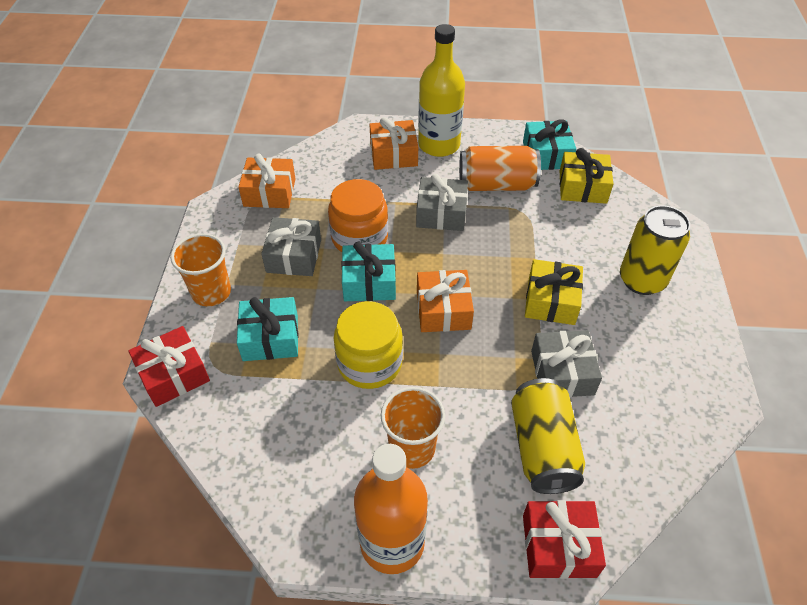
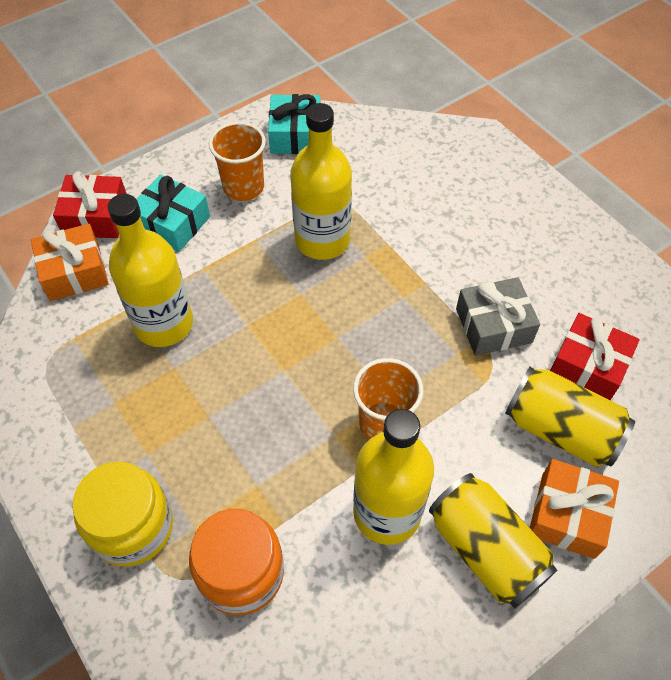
grey gift: 3 -> 1
orange bottle: 1 -> 0
orange can: 1 -> 0
orange gift: 3 -> 2
turquoise gift: 3 -> 2
yellow bottle: 1 -> 3
yellow gift: 2 -> 0

